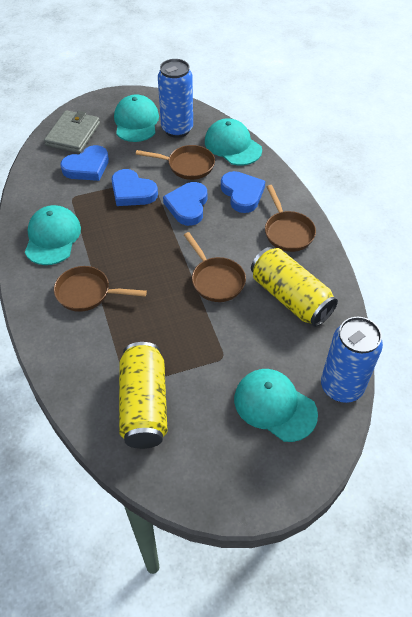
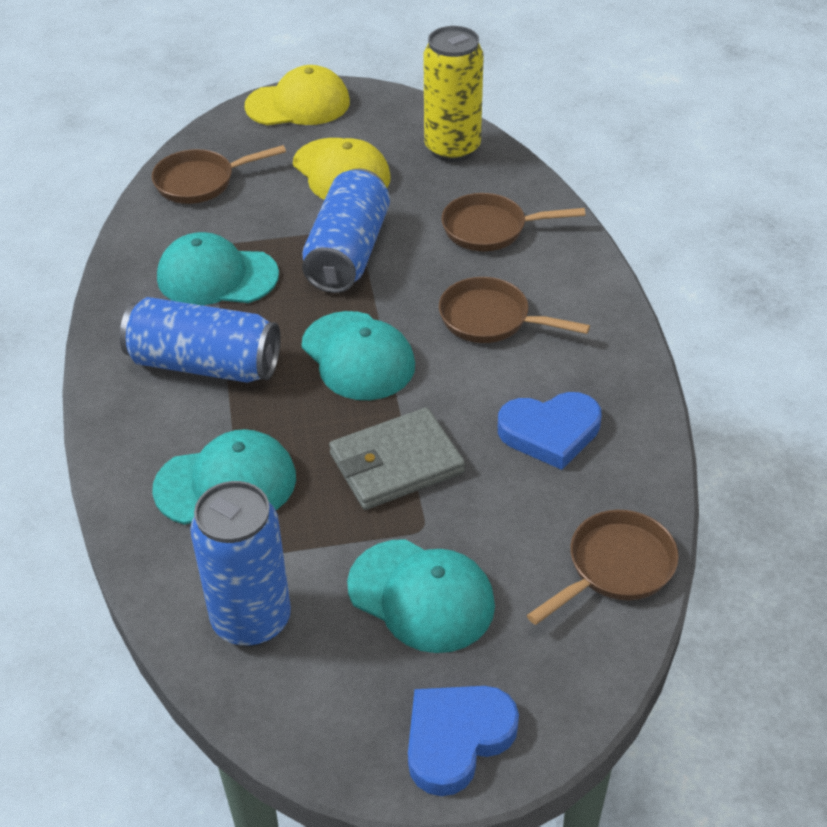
blue can: 2 -> 3
blue heart: 4 -> 2
yellow can: 2 -> 1
yellow cap: 0 -> 2

